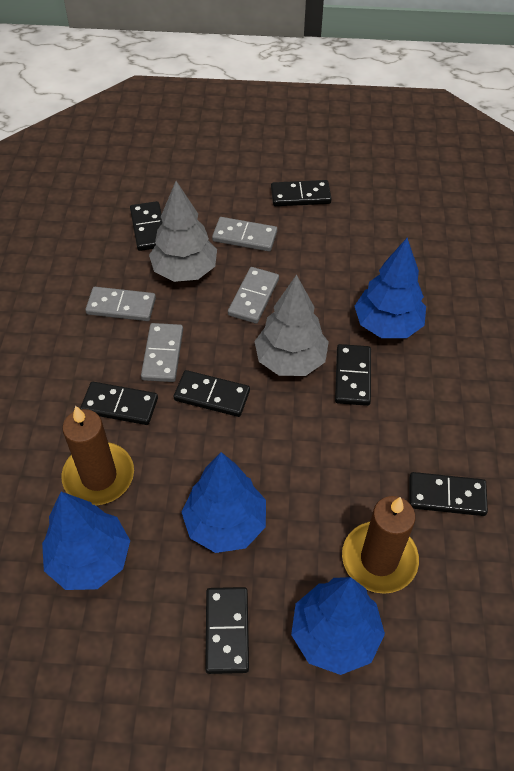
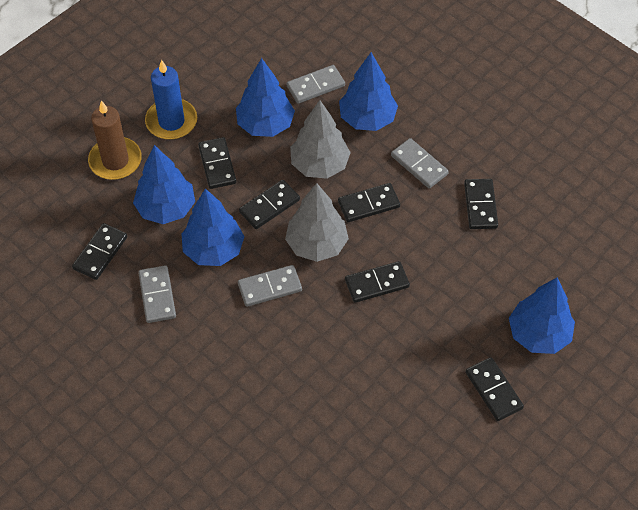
blue candle: 0 -> 1
blue tree: 4 -> 5
brown candle: 2 -> 1

